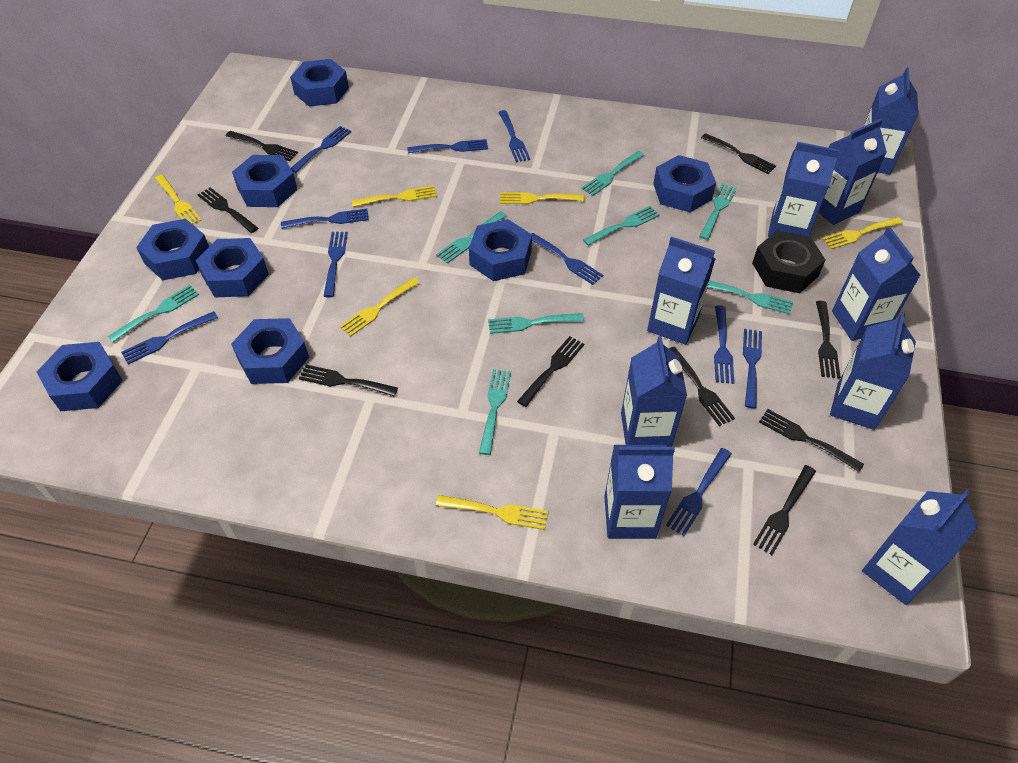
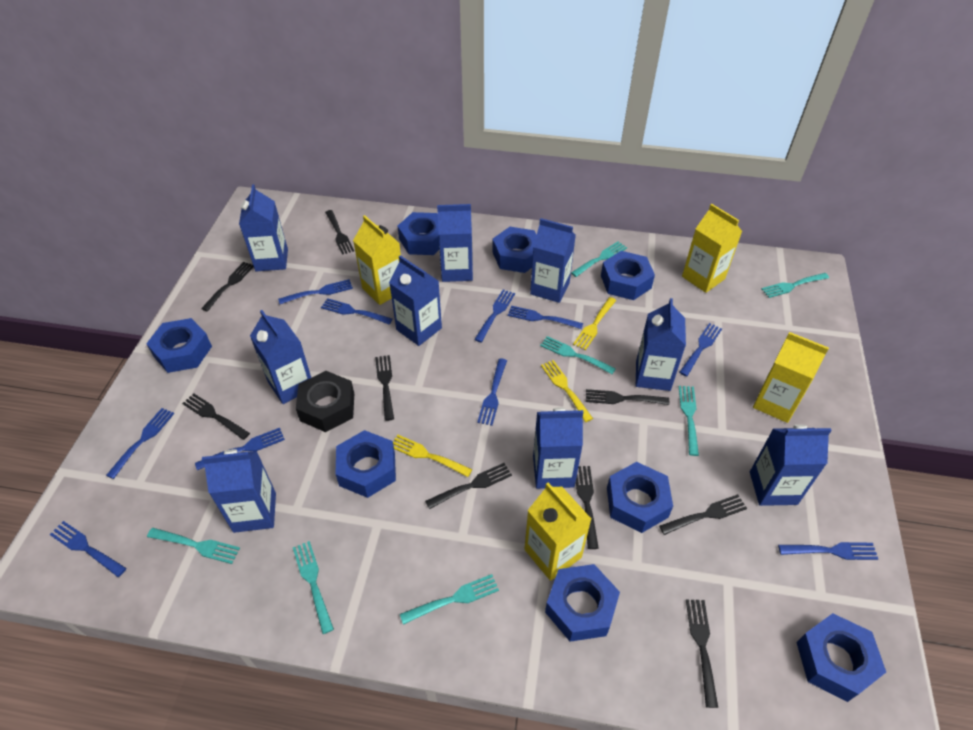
turquoise fork: 8 -> 7
yellow carton: 0 -> 4
yellow fork: 6 -> 3

